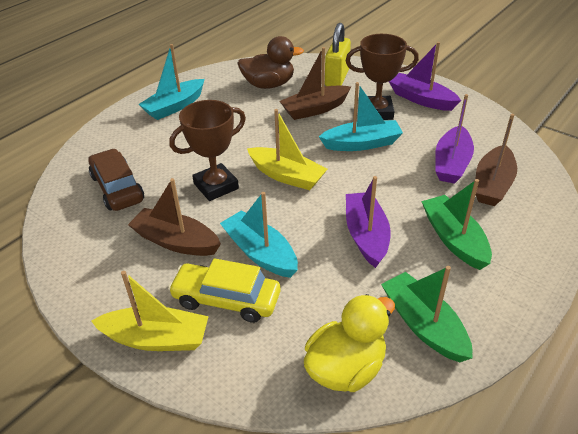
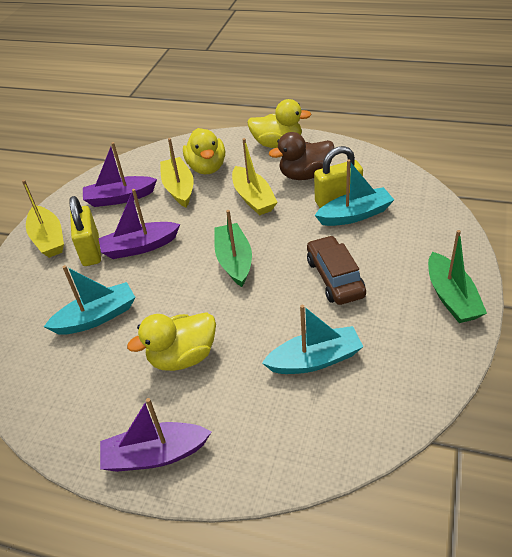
brown boat: 3 -> 0
brown trophy: 2 -> 0
yellow boat: 2 -> 3
yellow car: 1 -> 0
yellow duck: 1 -> 3
yellow padlock: 1 -> 2

